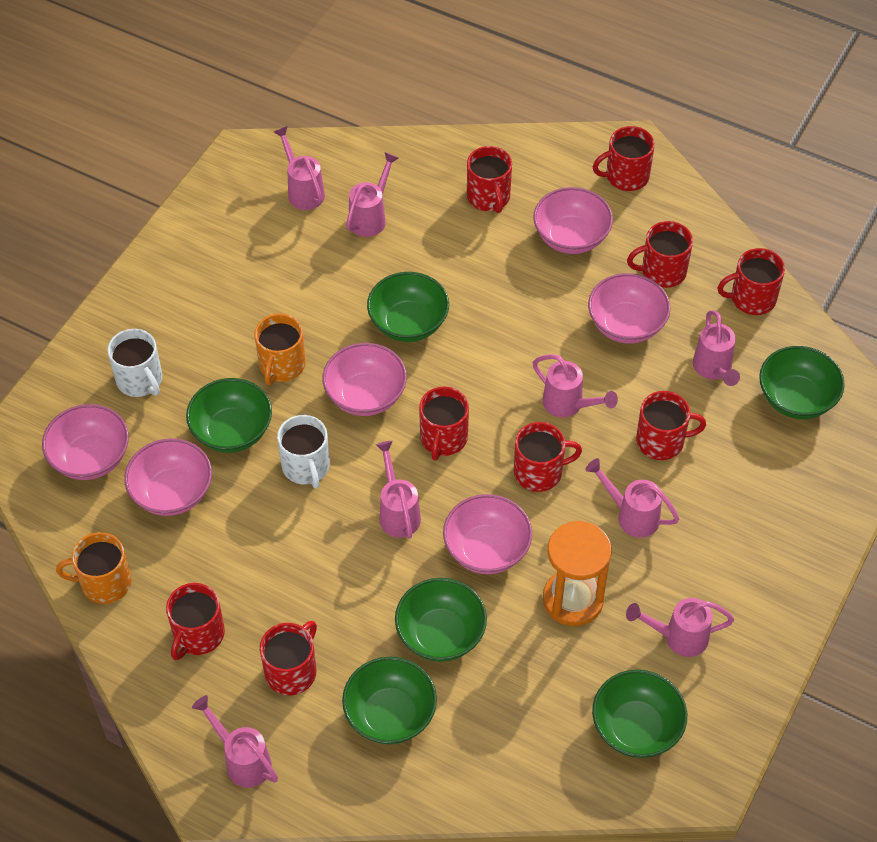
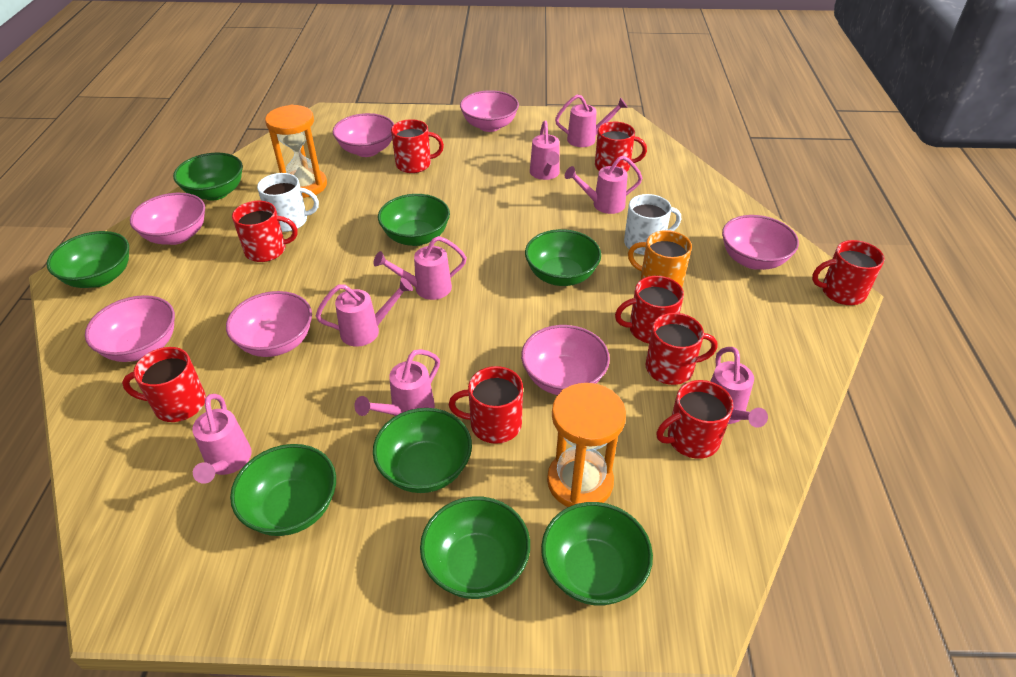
green bowl: 6 -> 8
orange hourglass: 1 -> 2
orange mug: 2 -> 1
pink bowl: 6 -> 7

